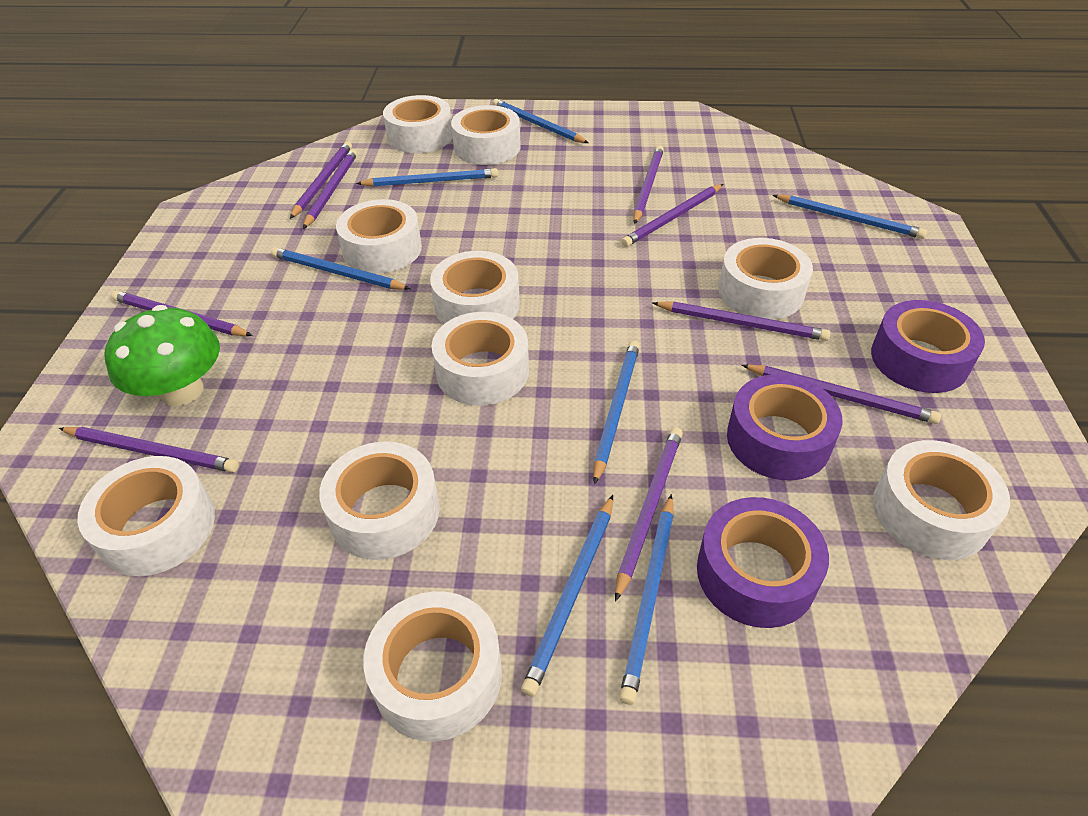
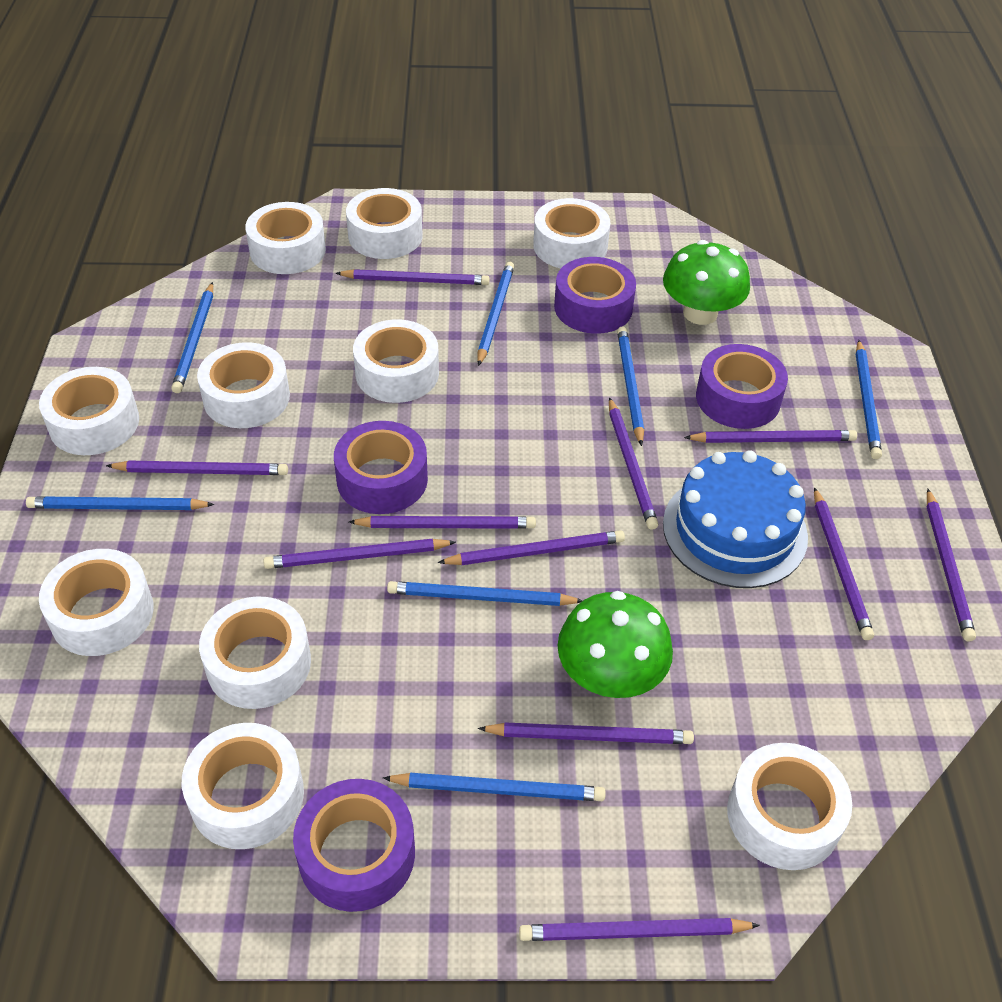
blue cake: 0 -> 1
green mushroom: 1 -> 2
purple pencil: 9 -> 11
purple tape: 3 -> 4

